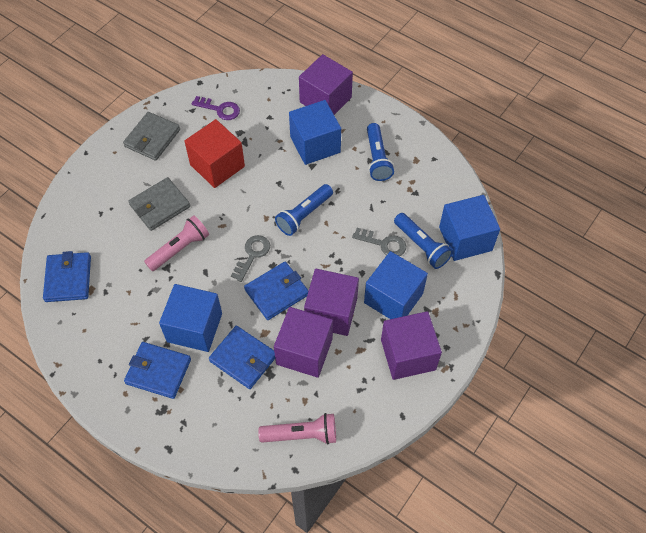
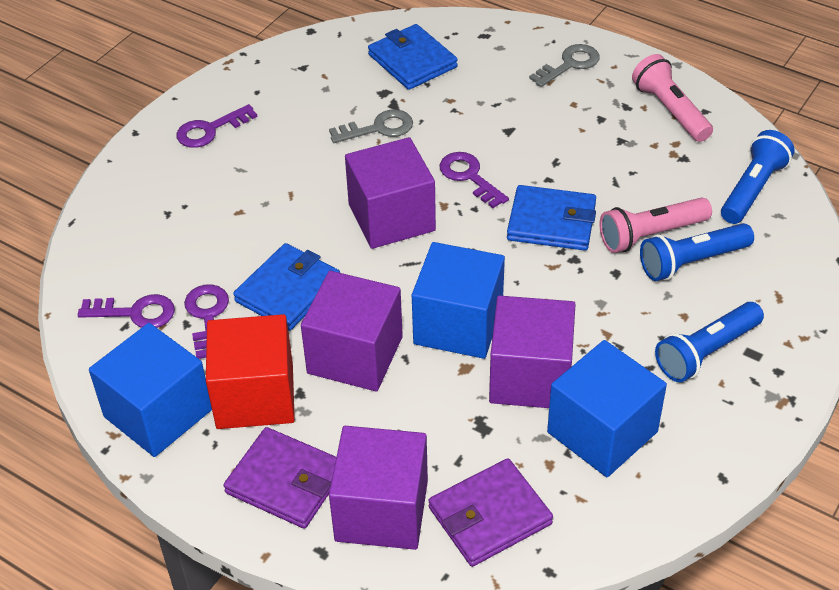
blue cube: 4 -> 3
blue wallet: 4 -> 3
grey wallet: 2 -> 0
purple key: 1 -> 4
purple wallet: 0 -> 2

